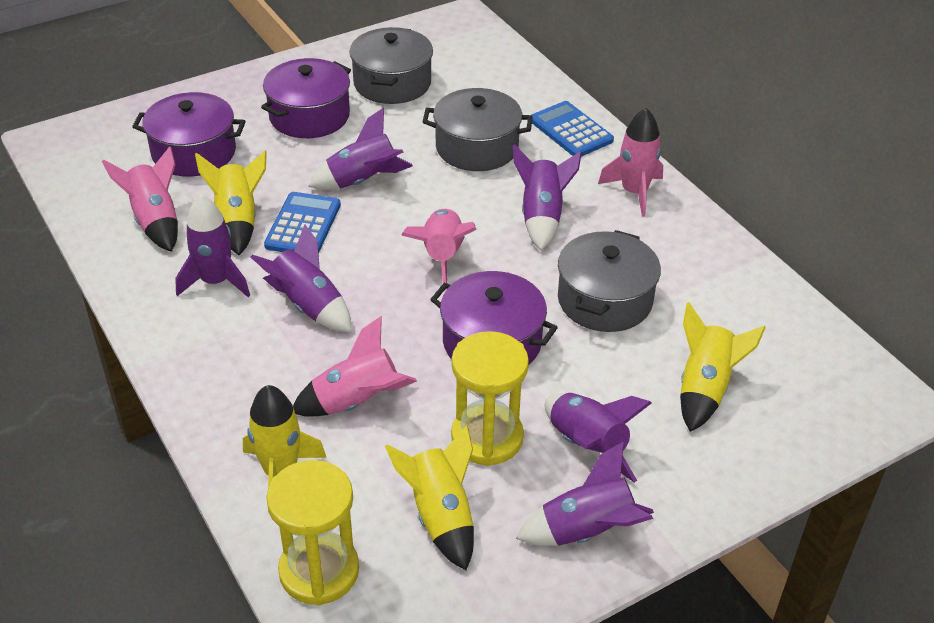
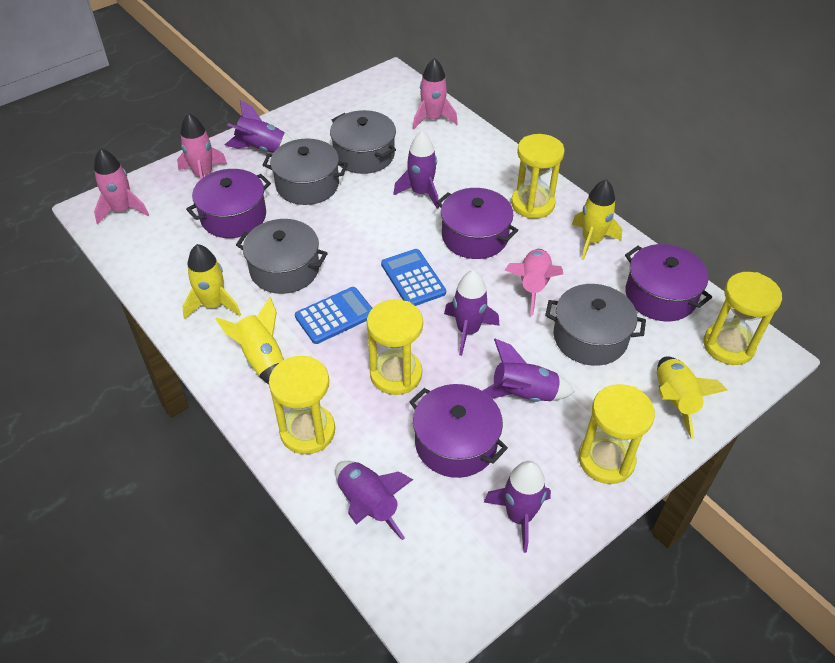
grey pot: 3 -> 4
purple pot: 3 -> 4
yellow hourglass: 2 -> 5

